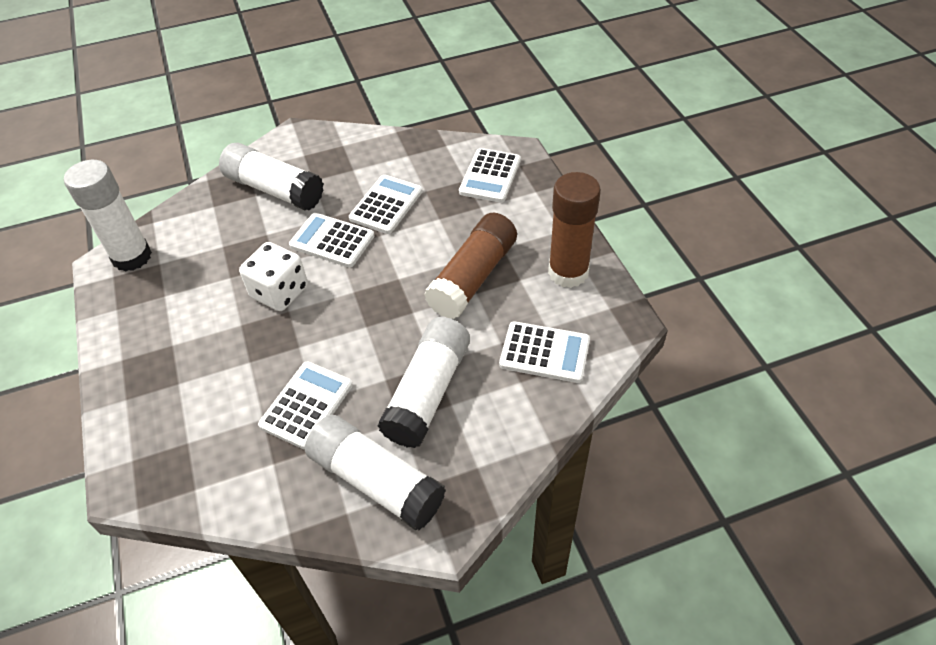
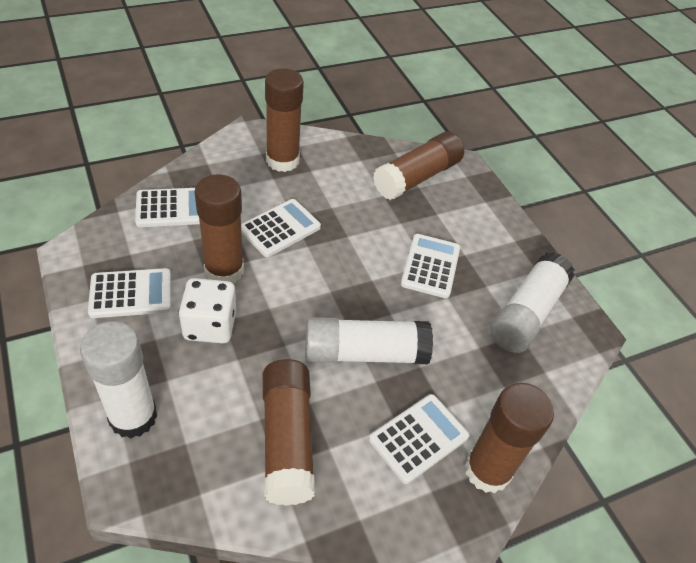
brown glue stick: 2 -> 5
white glue stick: 4 -> 3

